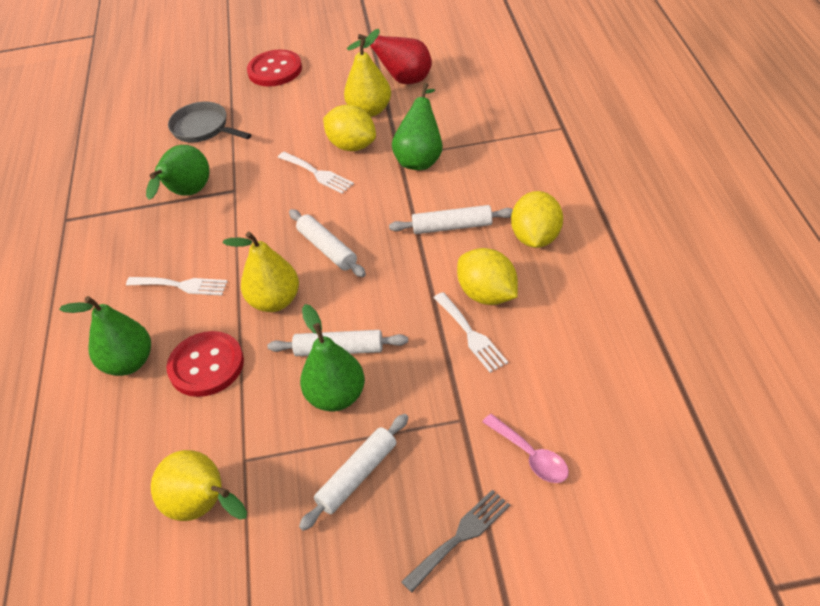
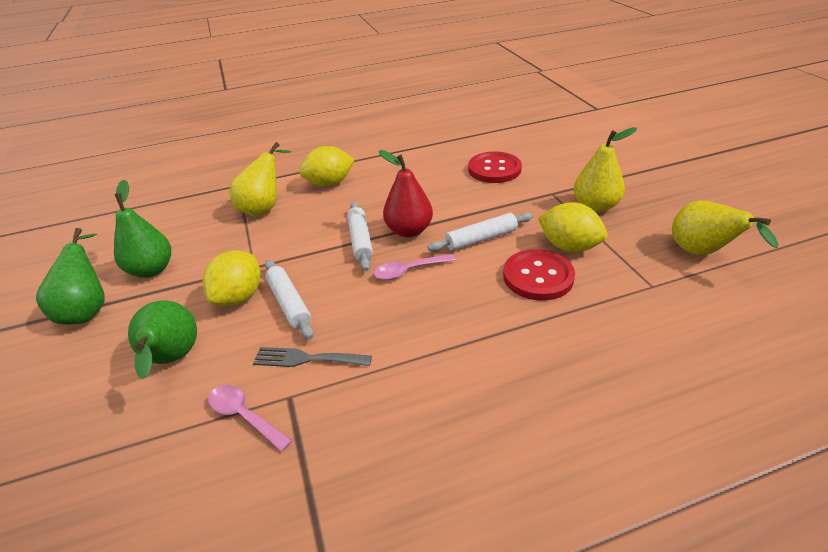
green pear: 4 -> 3
grey pan: 1 -> 0
pink spoon: 1 -> 2
white fork: 3 -> 0
white rolling pin: 4 -> 3

